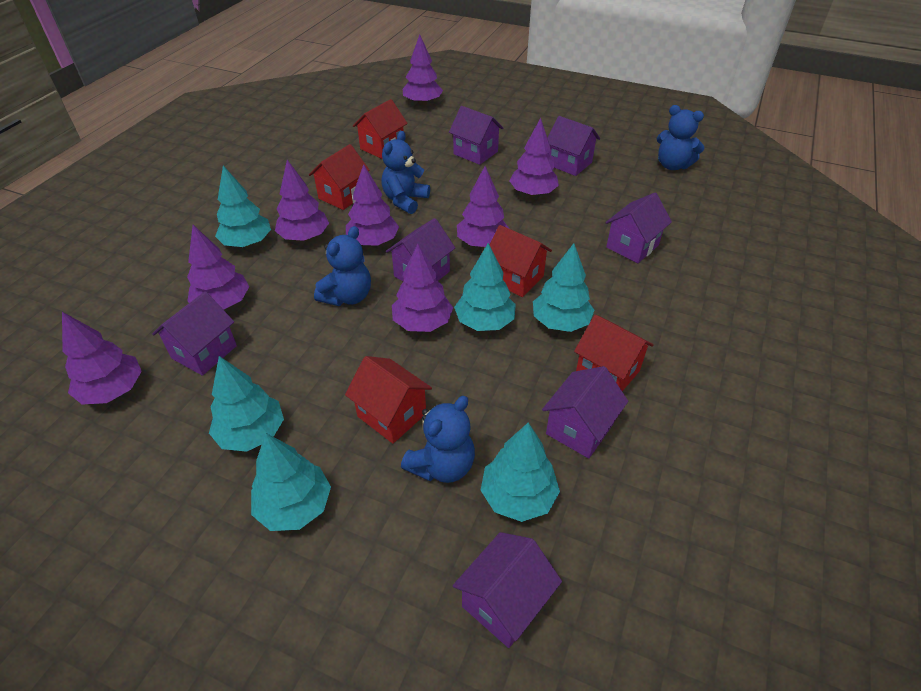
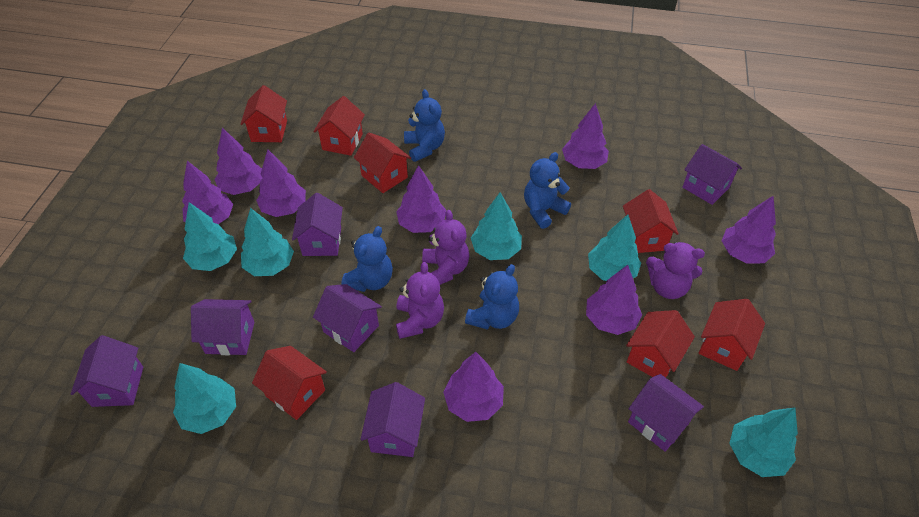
purple teddy bear: 0 -> 3
red house: 5 -> 7

